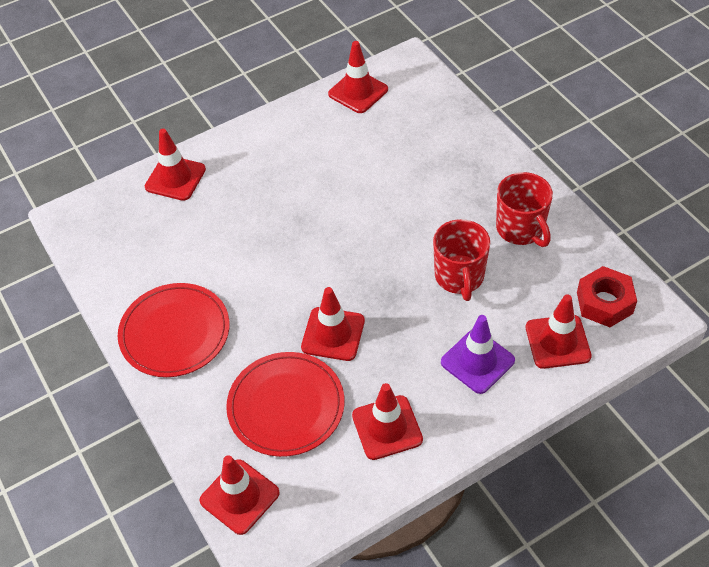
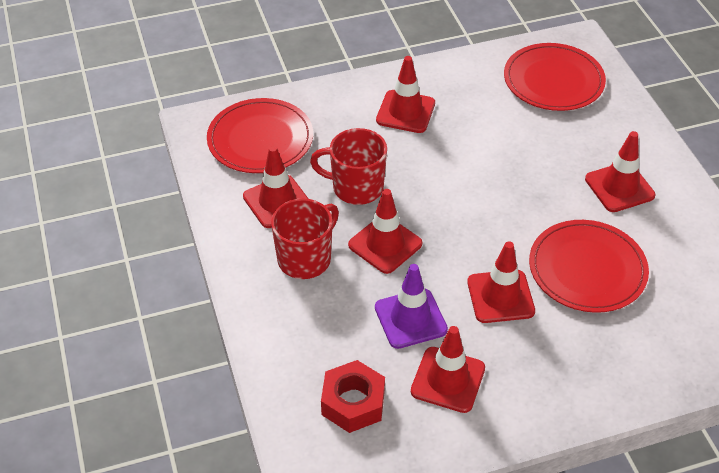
red plate: 2 -> 3

